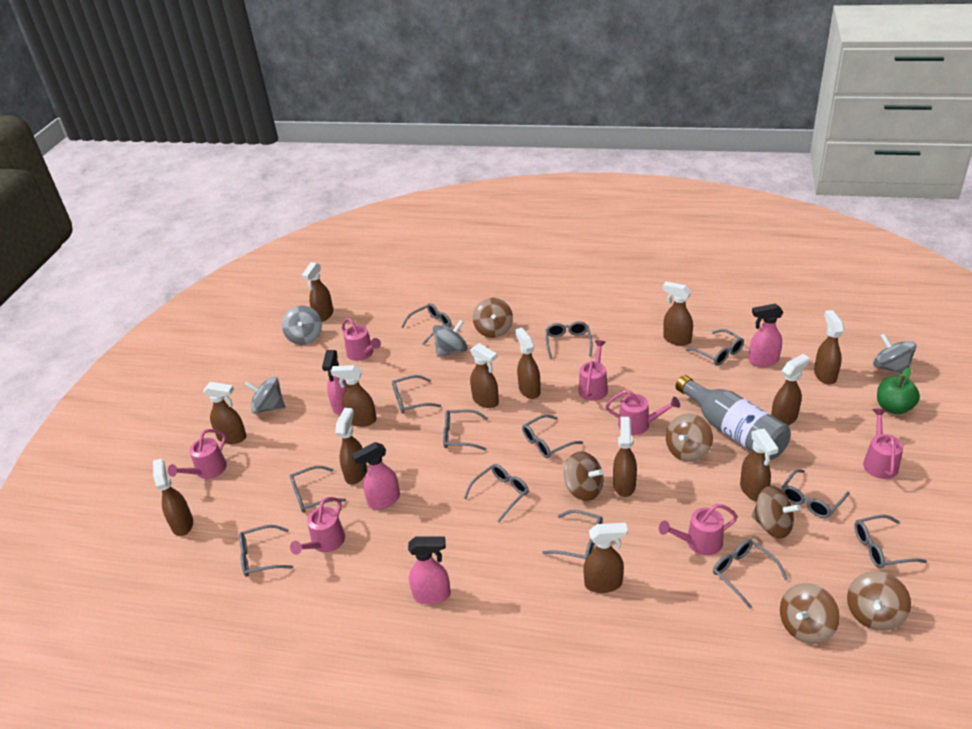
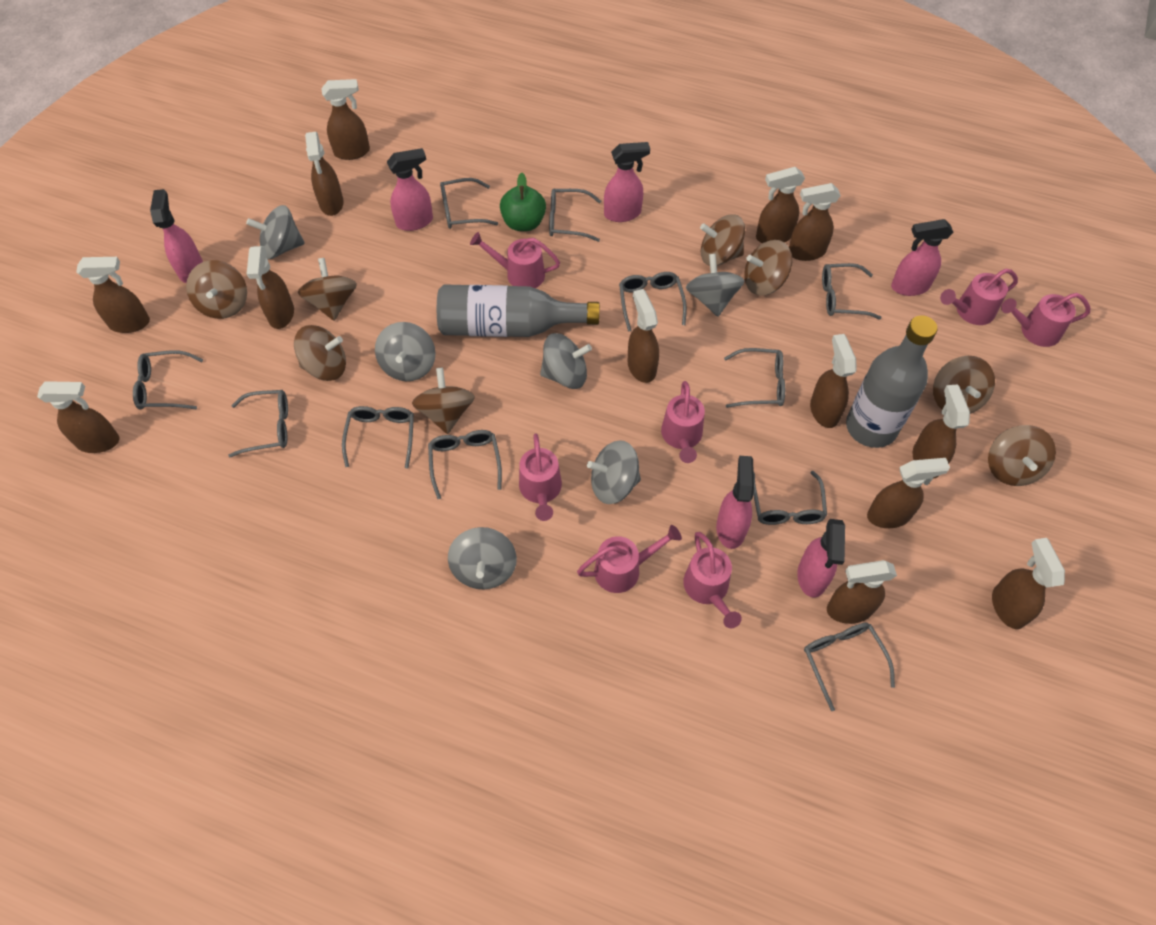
brown spinning top: 6 -> 8
grey bottle: 1 -> 2
grey glasses: 13 -> 11
grey spinning top: 4 -> 6
pink spray bottle: 4 -> 6

